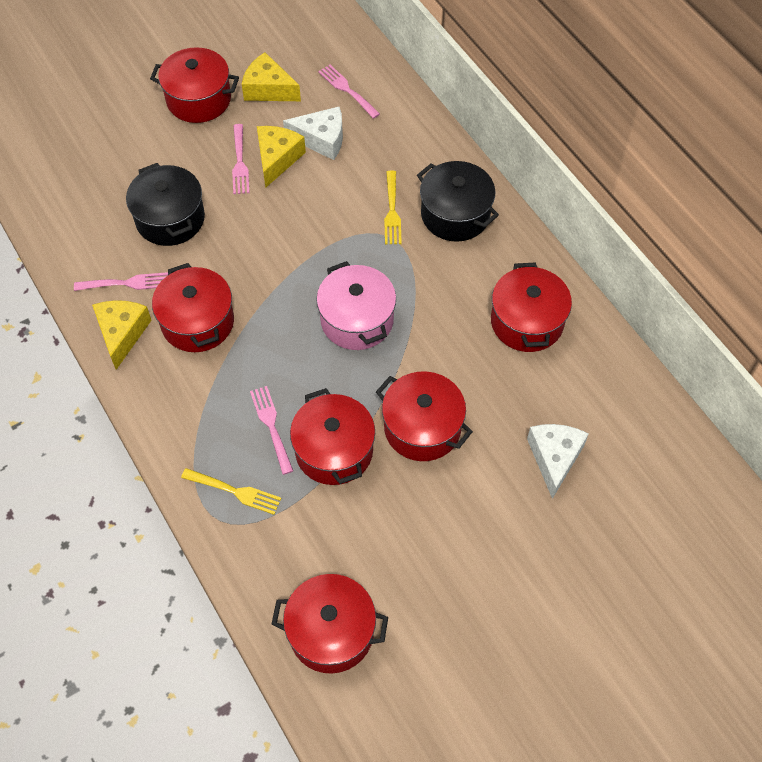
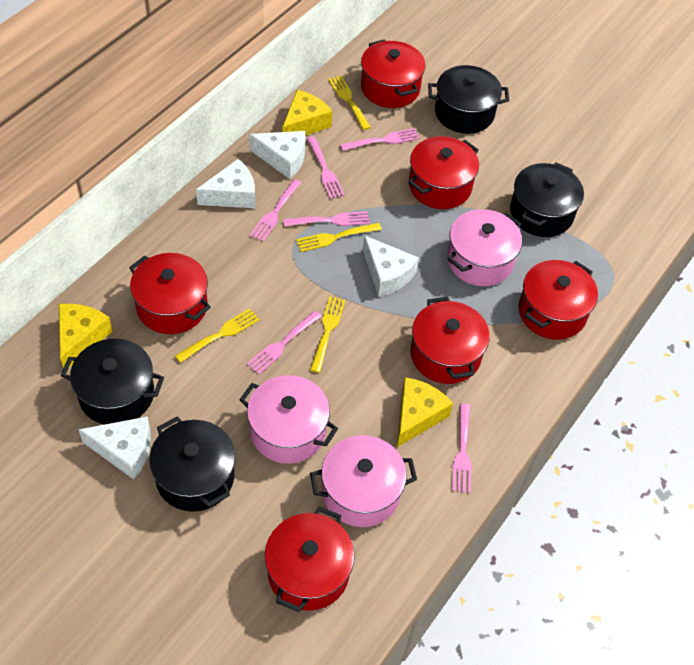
black pot: 2 -> 4
pink fork: 4 -> 6
pink pot: 1 -> 3
white cheese: 2 -> 4
yellow fork: 2 -> 4

